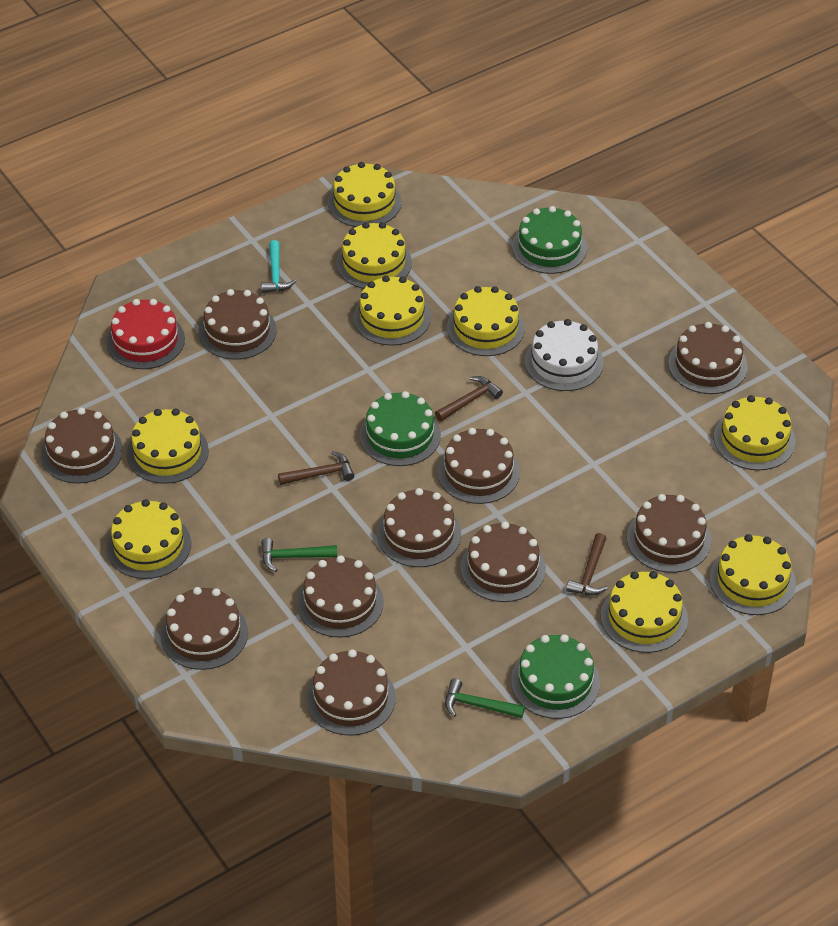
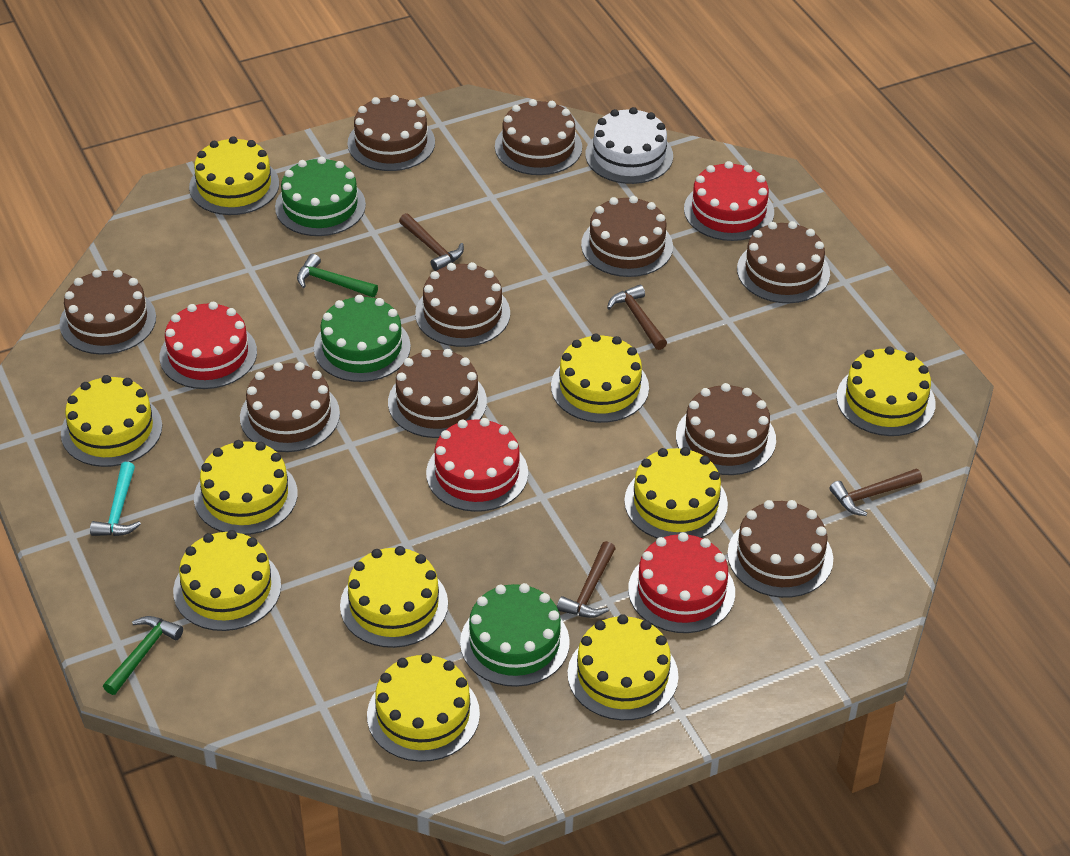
brown hammer: 3 -> 4
red cake: 1 -> 4
yellow cake: 9 -> 10

